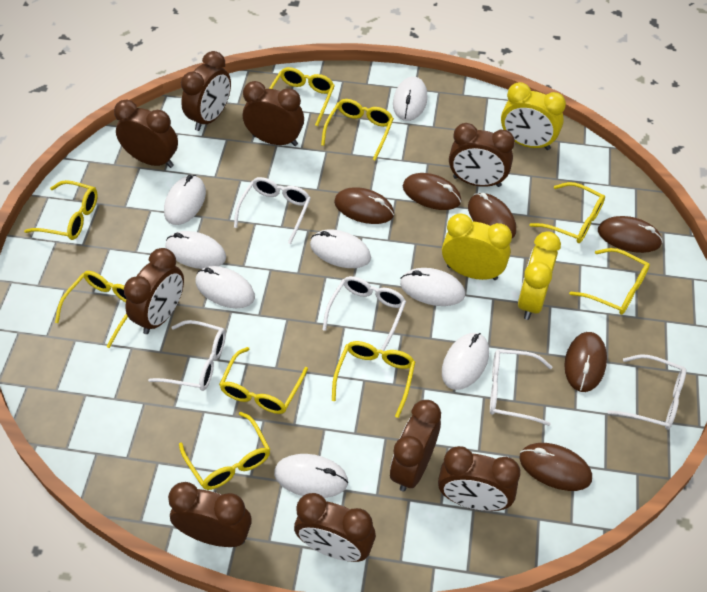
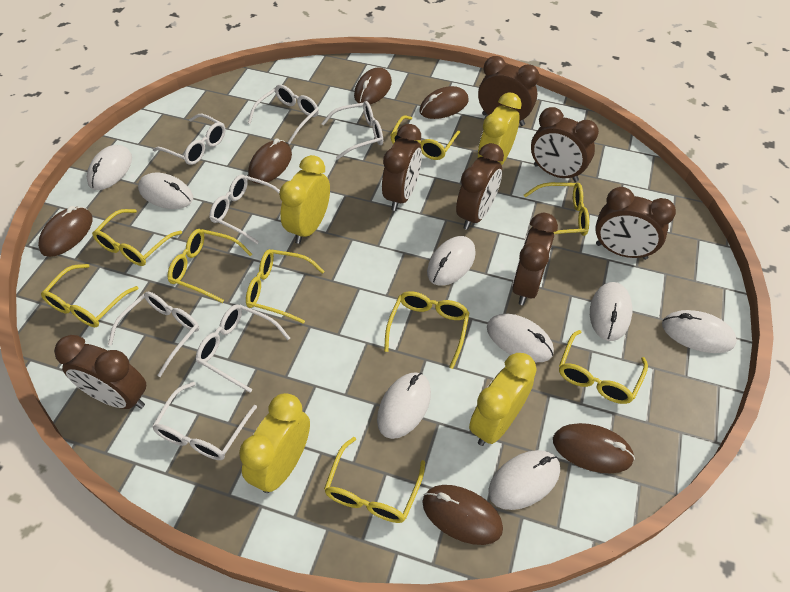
brown clock: 9 -> 7
white glasses: 5 -> 7
yellow clock: 3 -> 4

